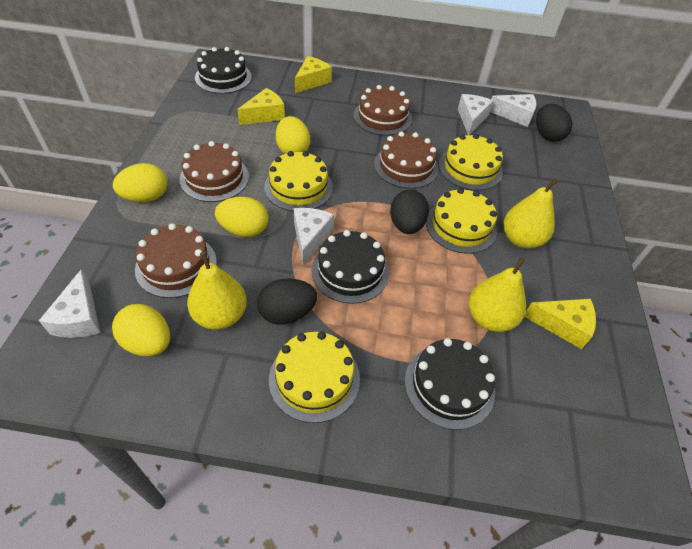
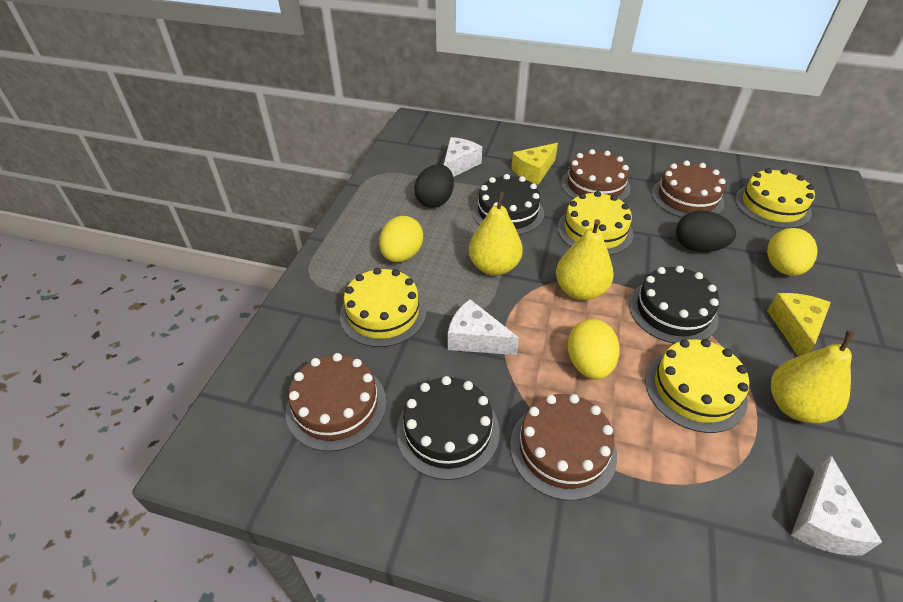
black egg: 3 -> 2
white cheese: 4 -> 3
yellow cheese: 3 -> 2
yellow egg: 4 -> 3

